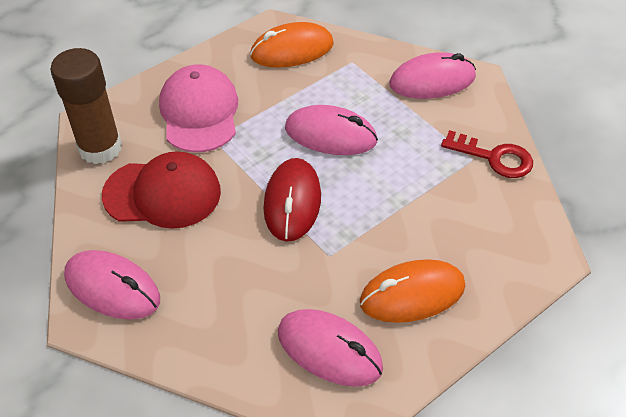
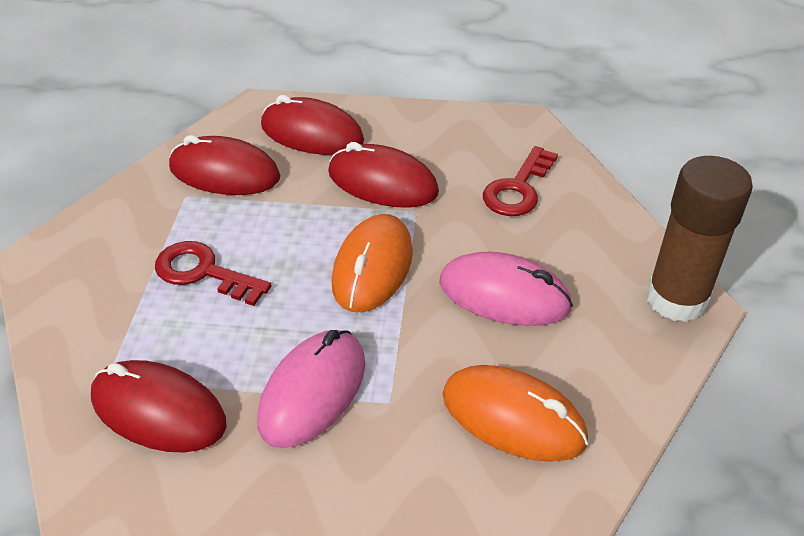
pink cap: 1 -> 0
pink mouse: 4 -> 2
red cap: 1 -> 0
red key: 1 -> 2
red mouse: 1 -> 4

